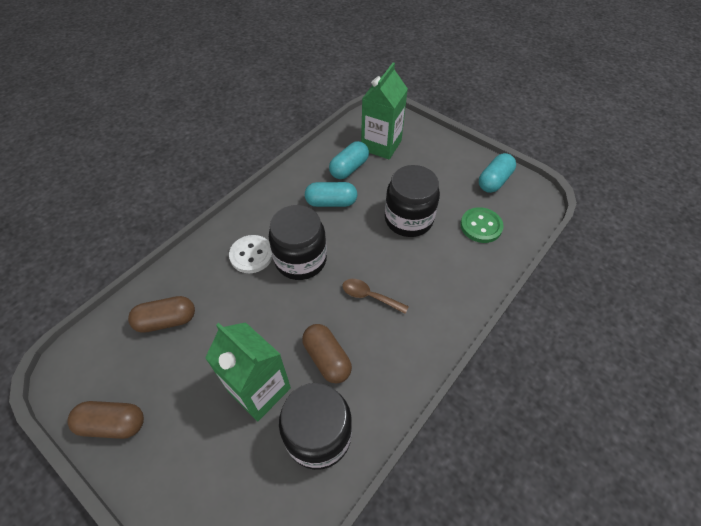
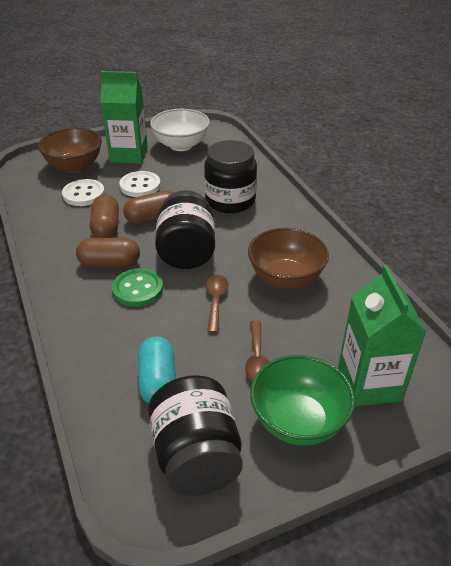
brown bowl: 0 -> 2
brown spoon: 1 -> 2
green bowl: 0 -> 1
turquoise capsule: 3 -> 1
white bowl: 0 -> 1
white button: 1 -> 2

